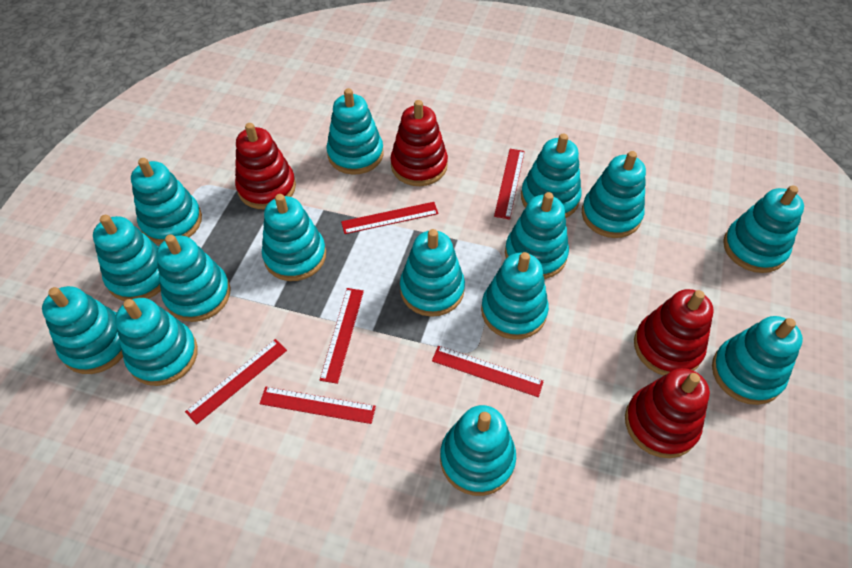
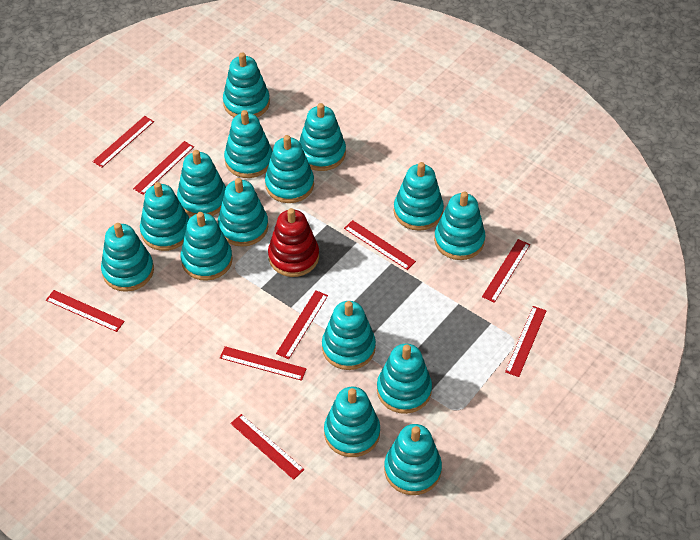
red ruler: 6 -> 9
red stacking toy: 4 -> 1

